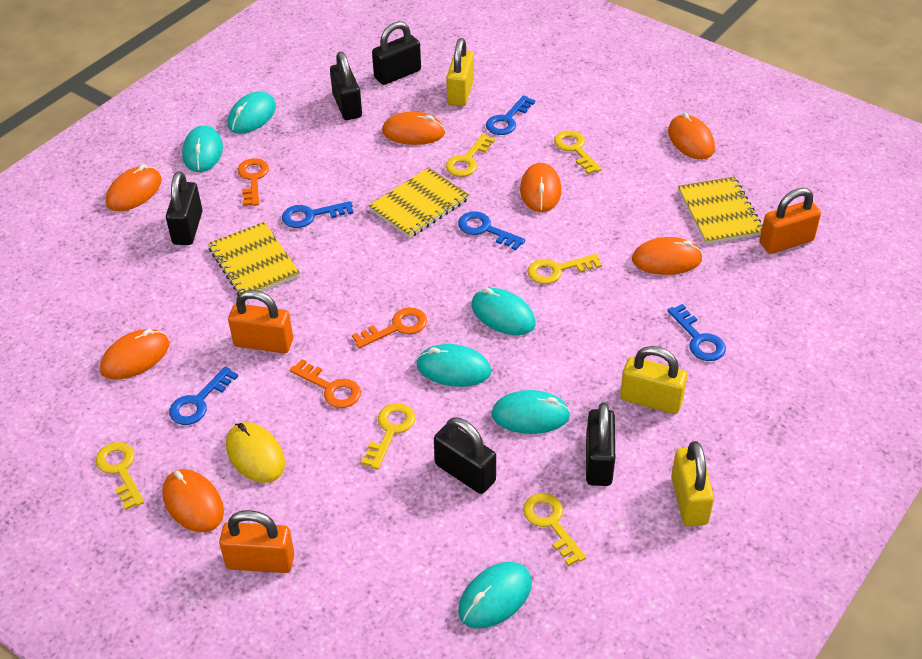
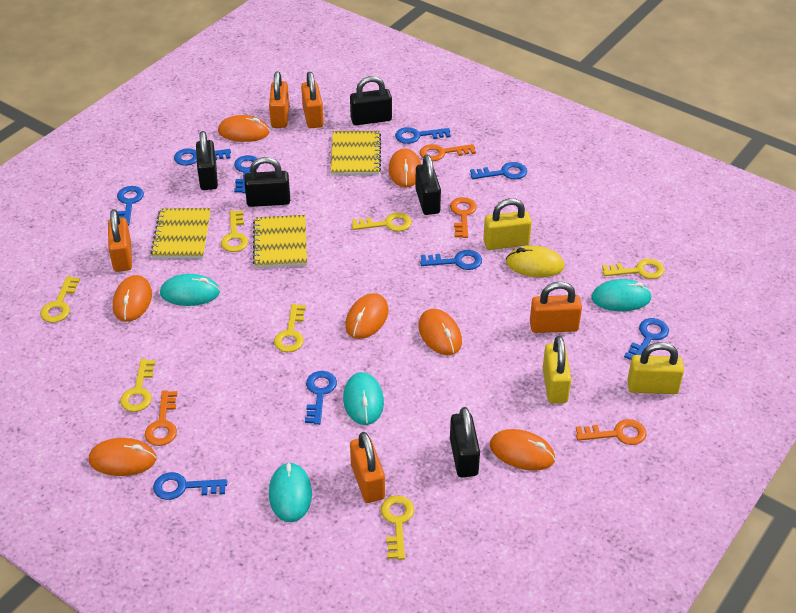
blue key: 5 -> 9
orange key: 3 -> 4
orange padlock: 3 -> 5
turquoise mouse: 6 -> 4
yellow key: 6 -> 7

